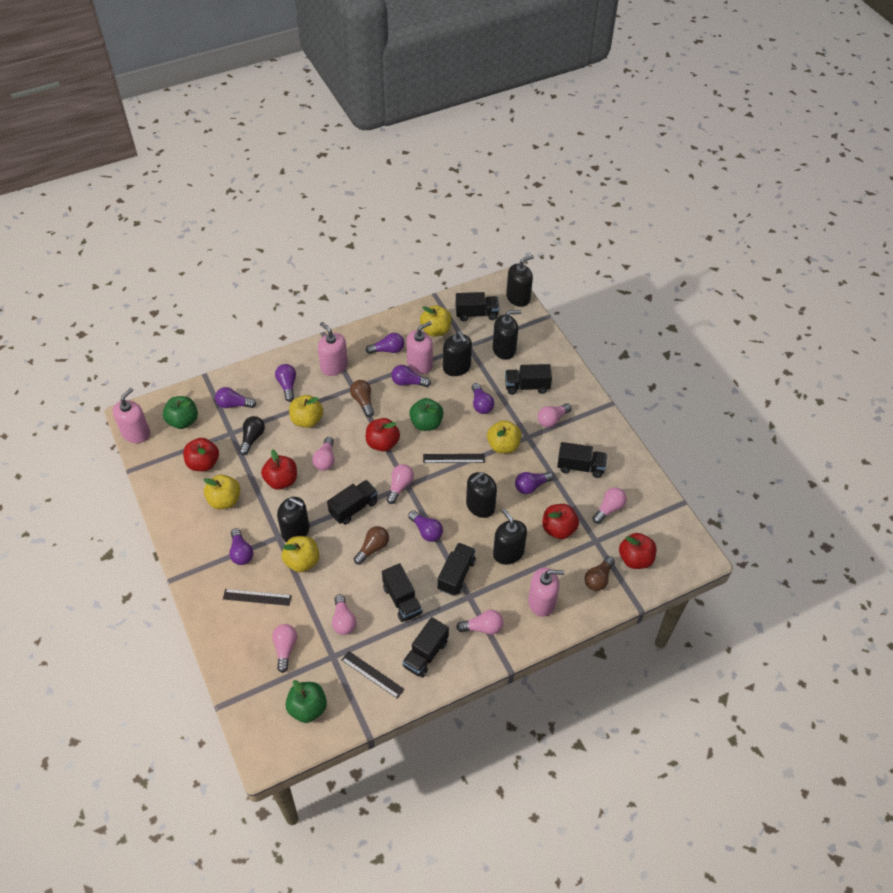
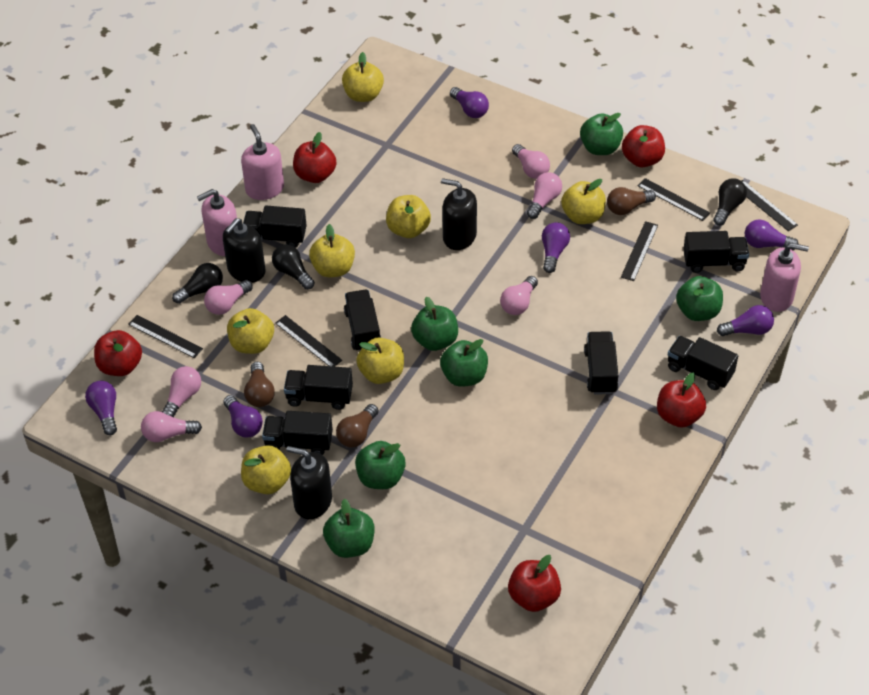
black light bulb: 1 -> 3
black ruler: 3 -> 5
black soap dispenser: 6 -> 3
green apple: 3 -> 6
pink light bulb: 7 -> 6
pink soap dispenser: 4 -> 3
purple light bulb: 8 -> 6
yellow apple: 5 -> 7

